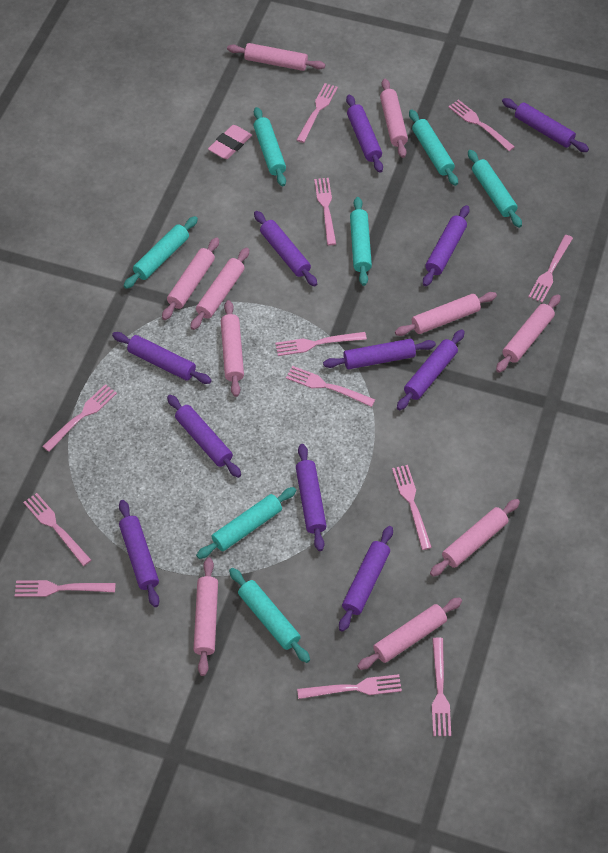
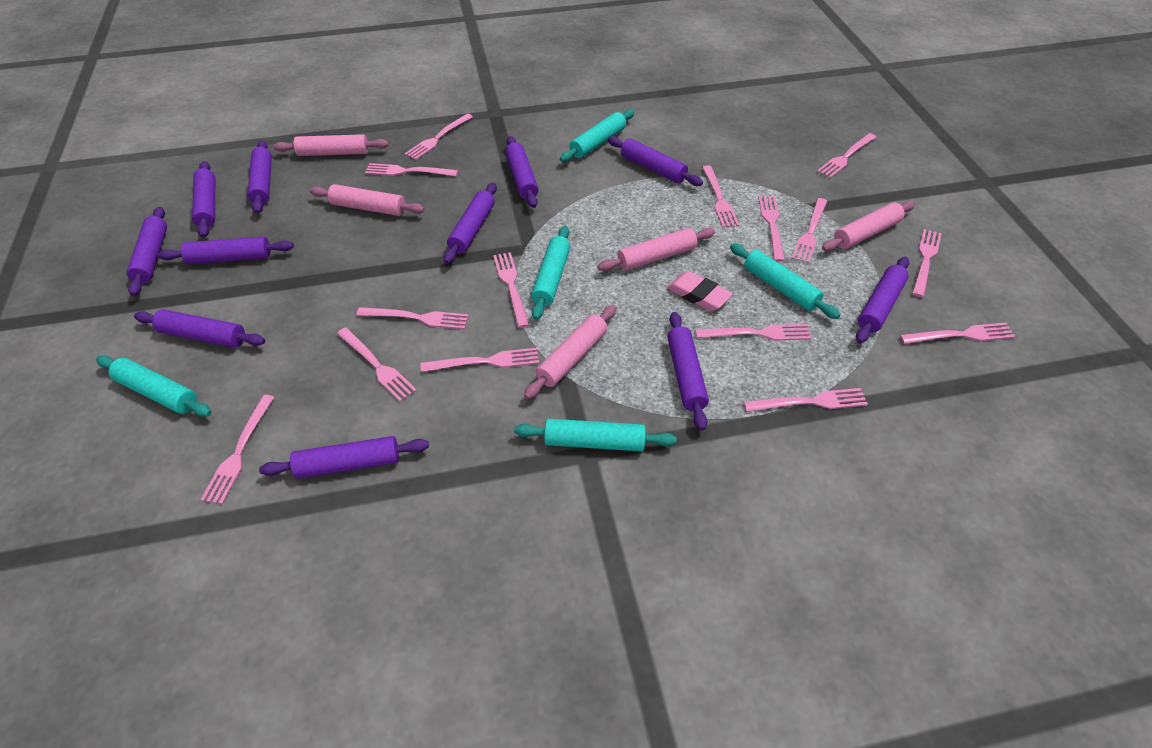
pink fork: 12 -> 15
pink rolling pin: 10 -> 5
turquoise rolling pin: 7 -> 5

